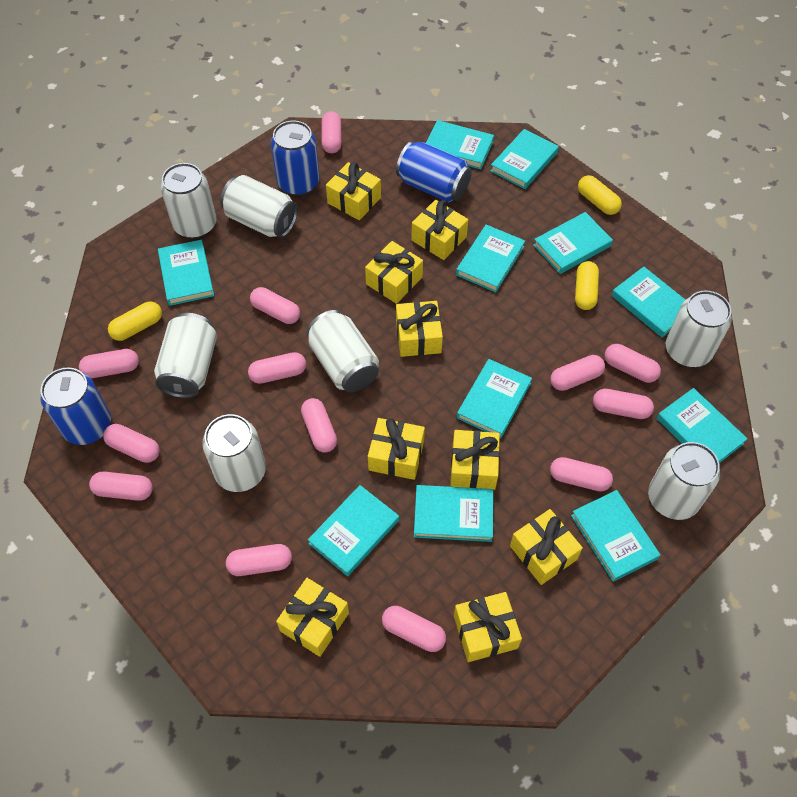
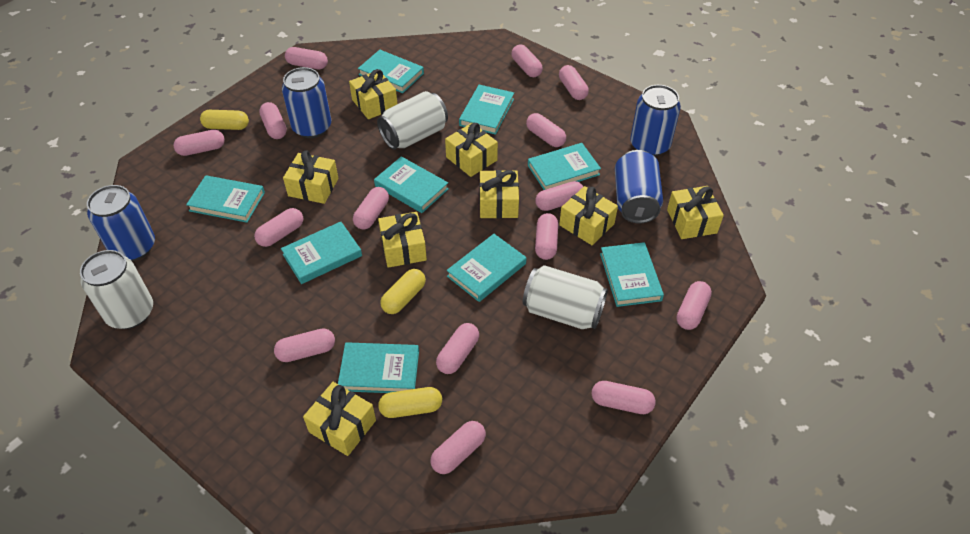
blue can: 3 -> 4
pink capsule: 13 -> 15
turquoise book: 11 -> 9
white can: 7 -> 3
yellow gift: 9 -> 8

